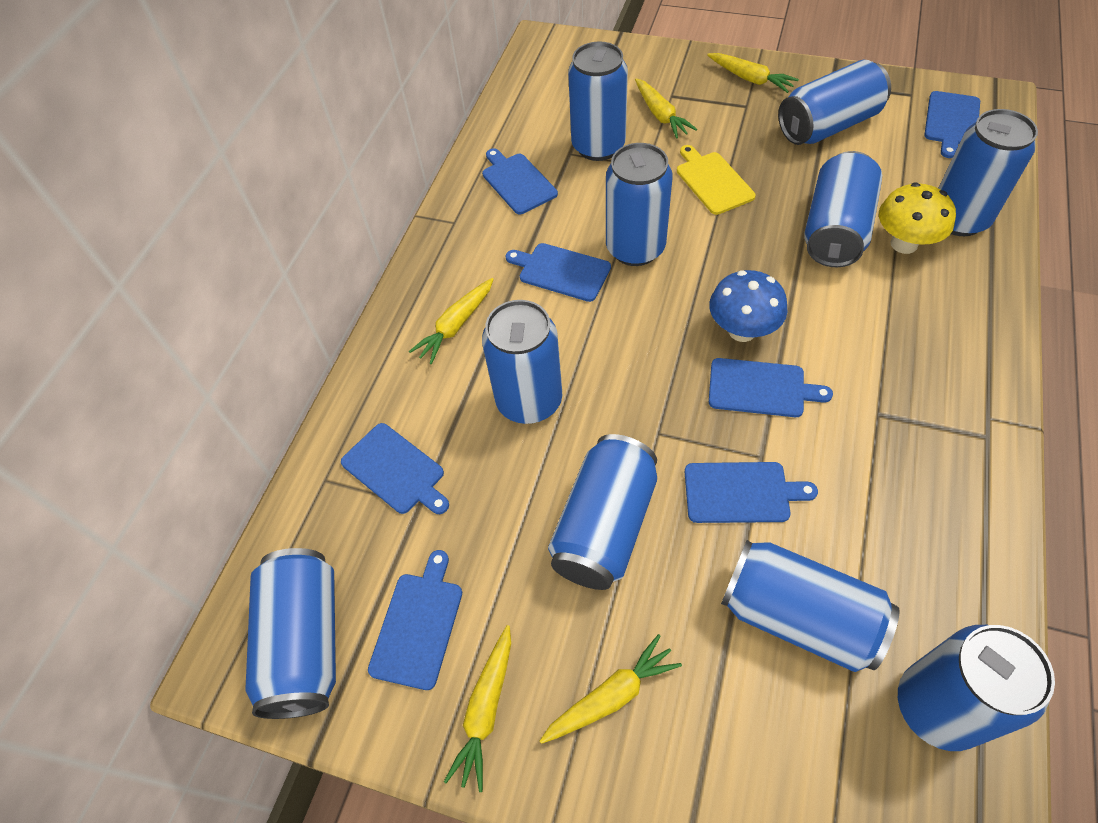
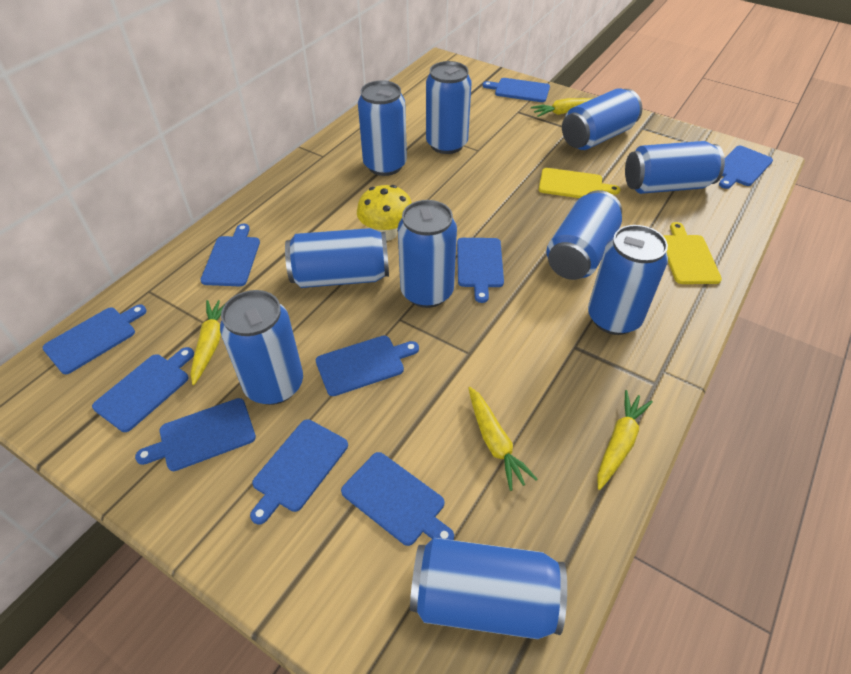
blue cutting board: 7 -> 10
blue mushroom: 1 -> 0
yellow carrot: 5 -> 4
yellow cutting board: 1 -> 2

